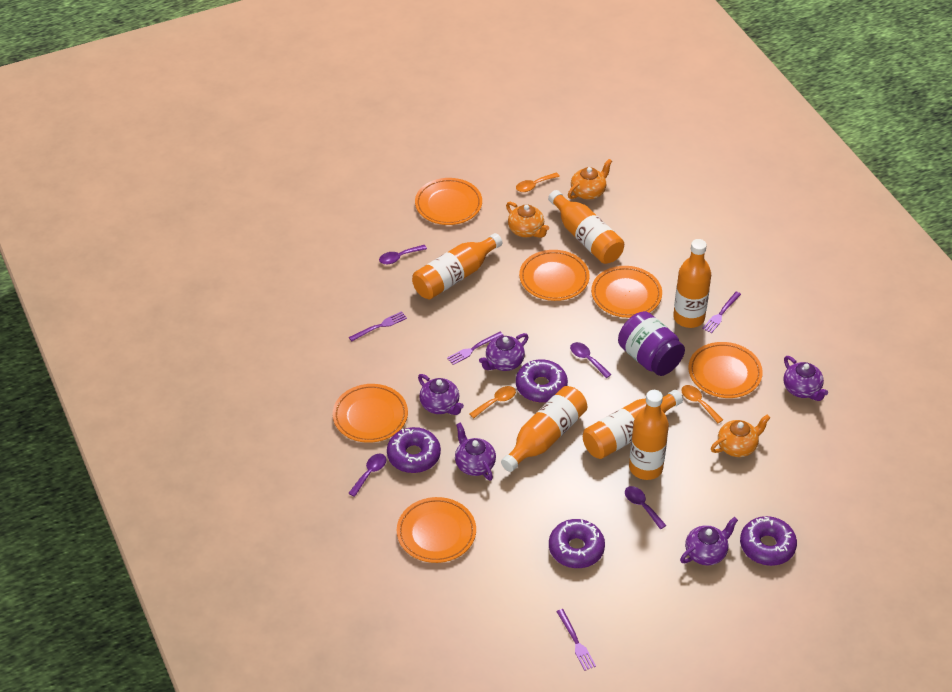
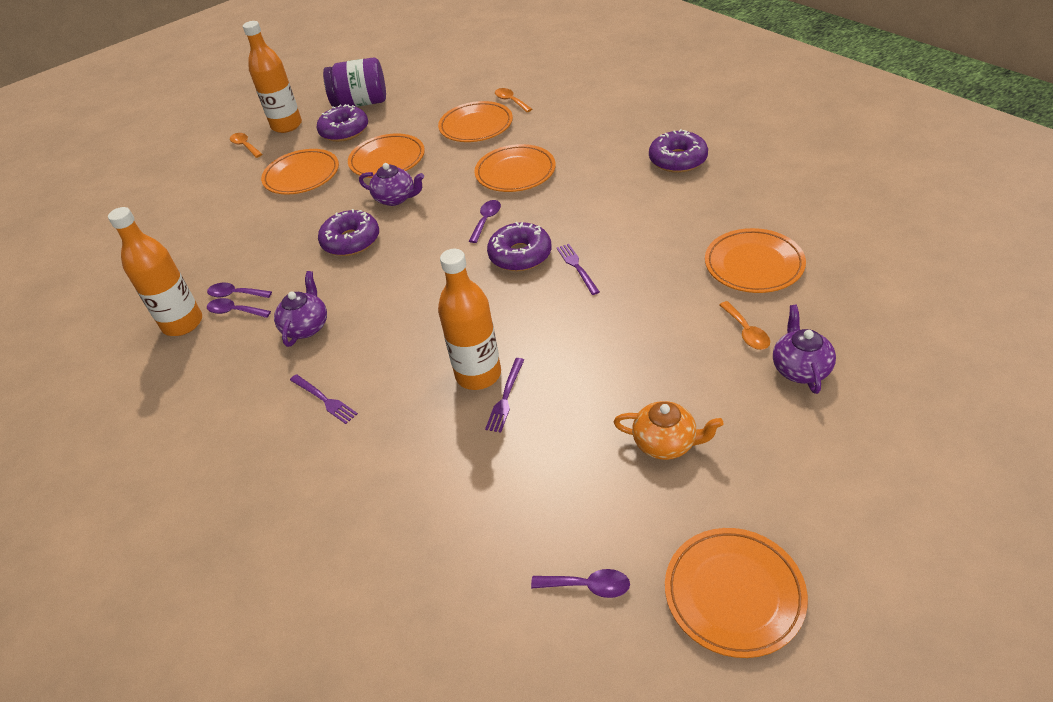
orange bottle: 6 -> 3
orange teapot: 3 -> 1
purple fork: 4 -> 3
purple teapot: 5 -> 3

